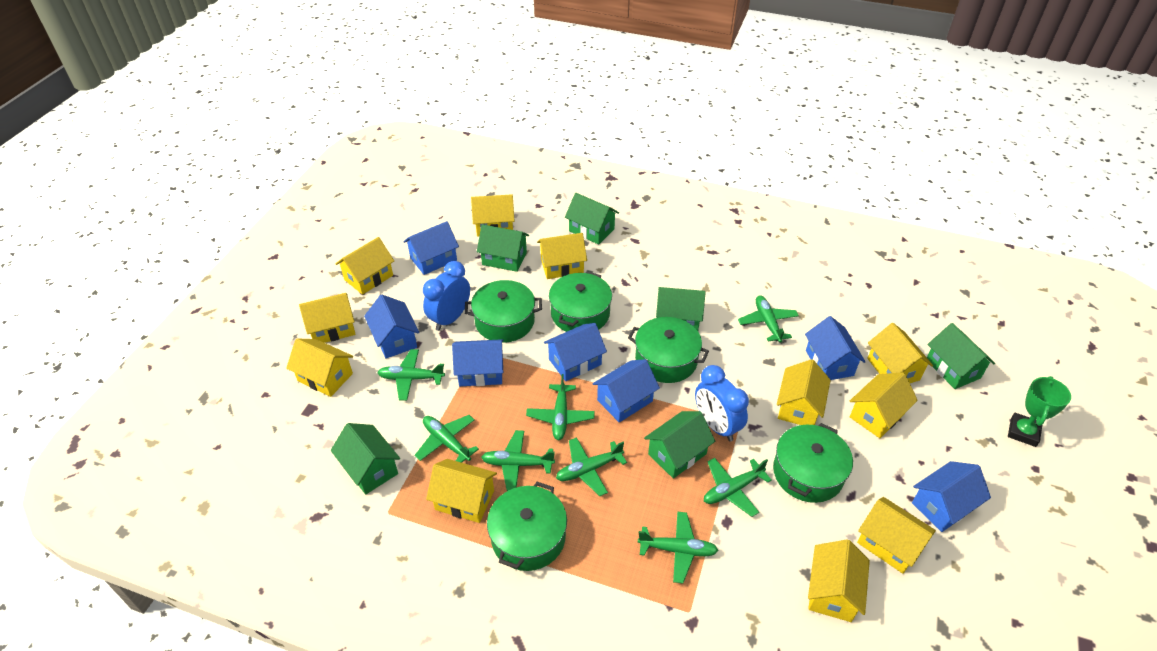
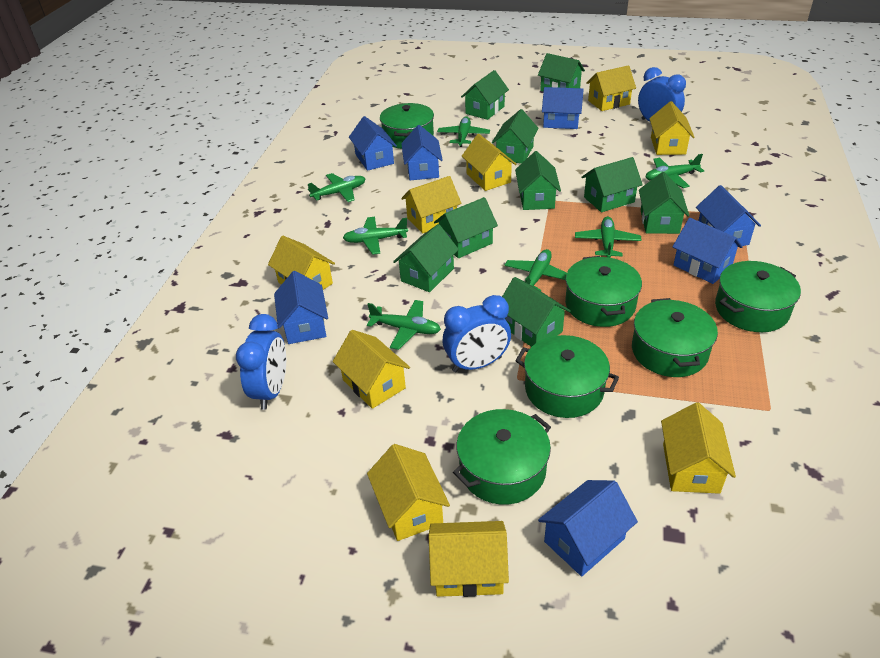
blue clock: 2 -> 3
green house: 6 -> 9
green plane: 8 -> 7
green pot: 5 -> 6
green trophy: 1 -> 0
yellow house: 11 -> 9

